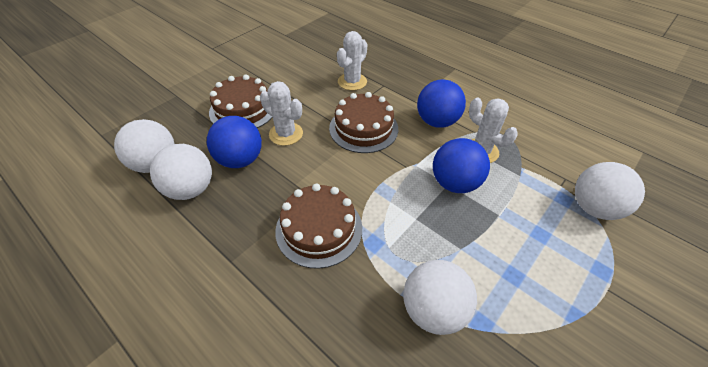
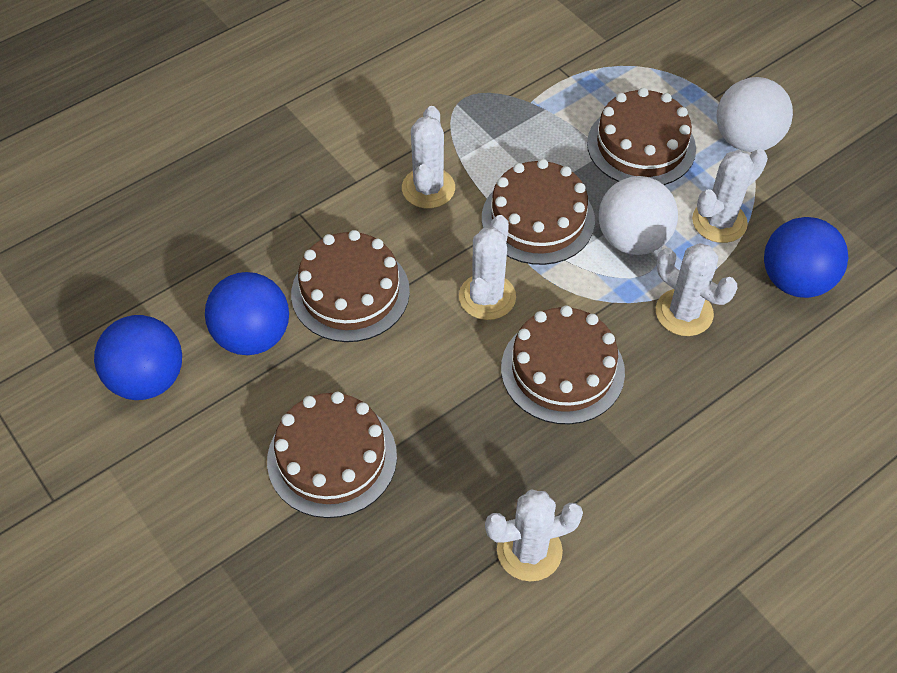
brown cake: 3 -> 5
white ball: 4 -> 2
white cactus: 3 -> 5

